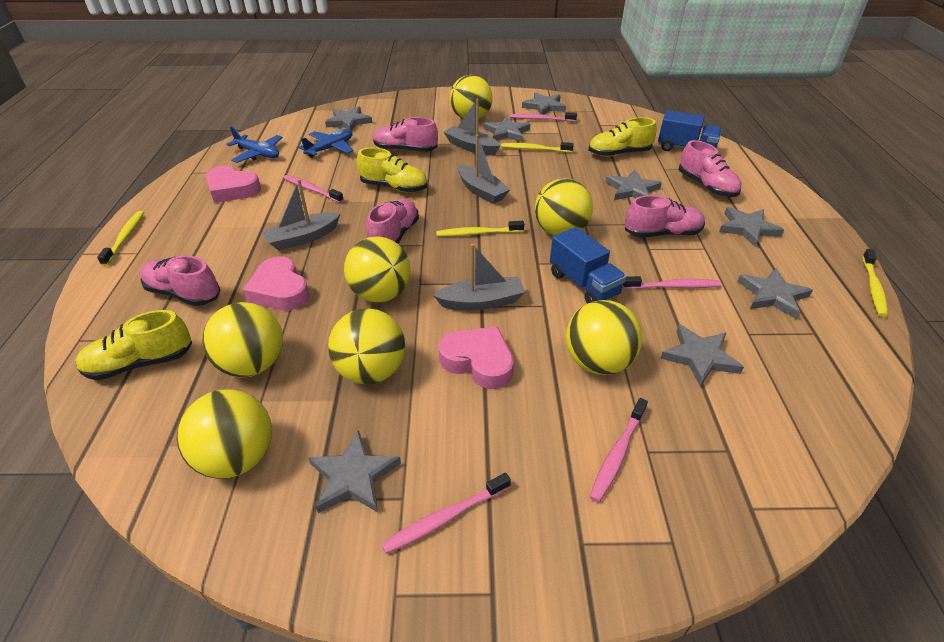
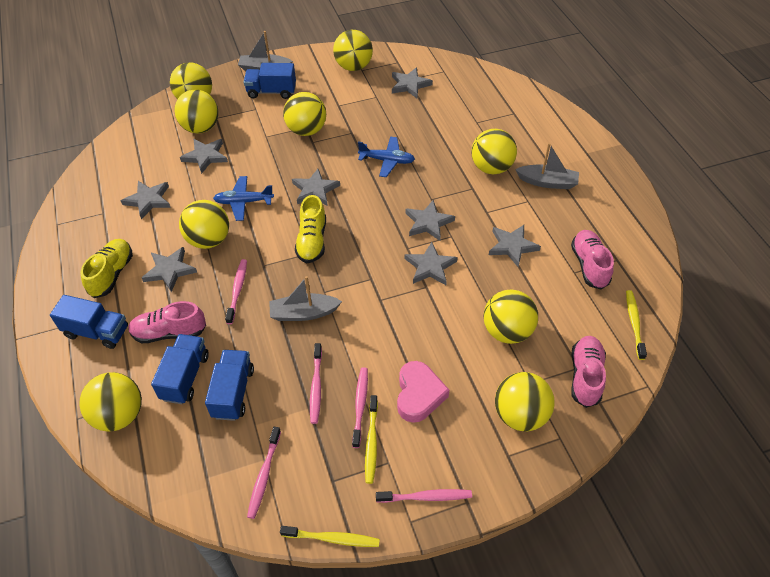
blue truck: 2 -> 4
grey boat: 4 -> 3
pink heart: 3 -> 1
pink shoe: 5 -> 3
yellow ball: 7 -> 9
yellow shoe: 3 -> 2
yellow toothbrush: 4 -> 3

